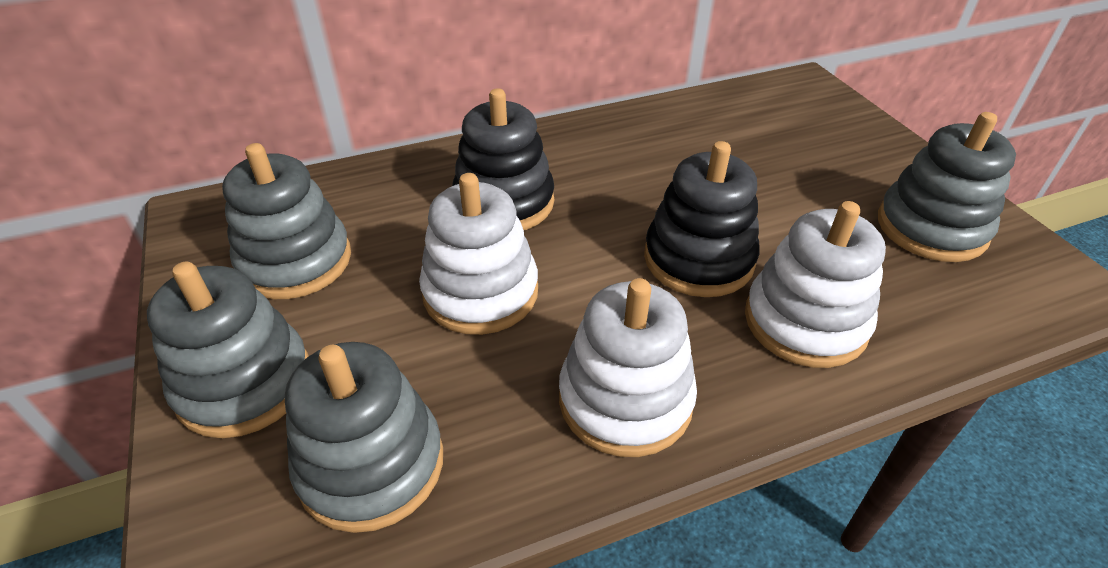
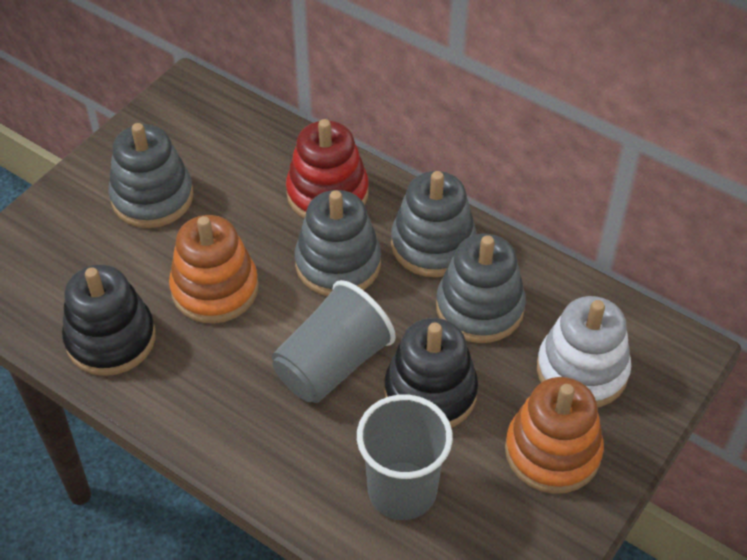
grey cup: 0 -> 2
orange stacking toy: 0 -> 2
red stacking toy: 0 -> 1
white stacking toy: 3 -> 1

